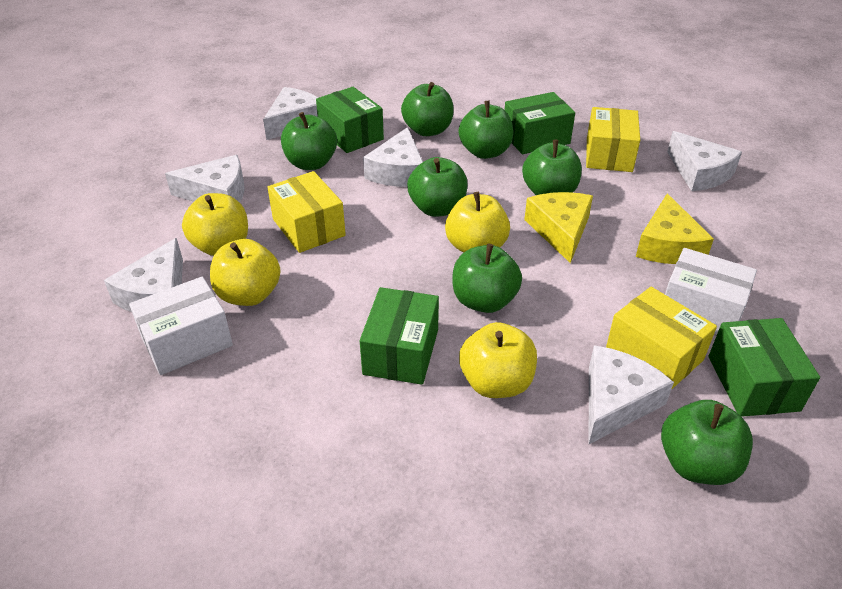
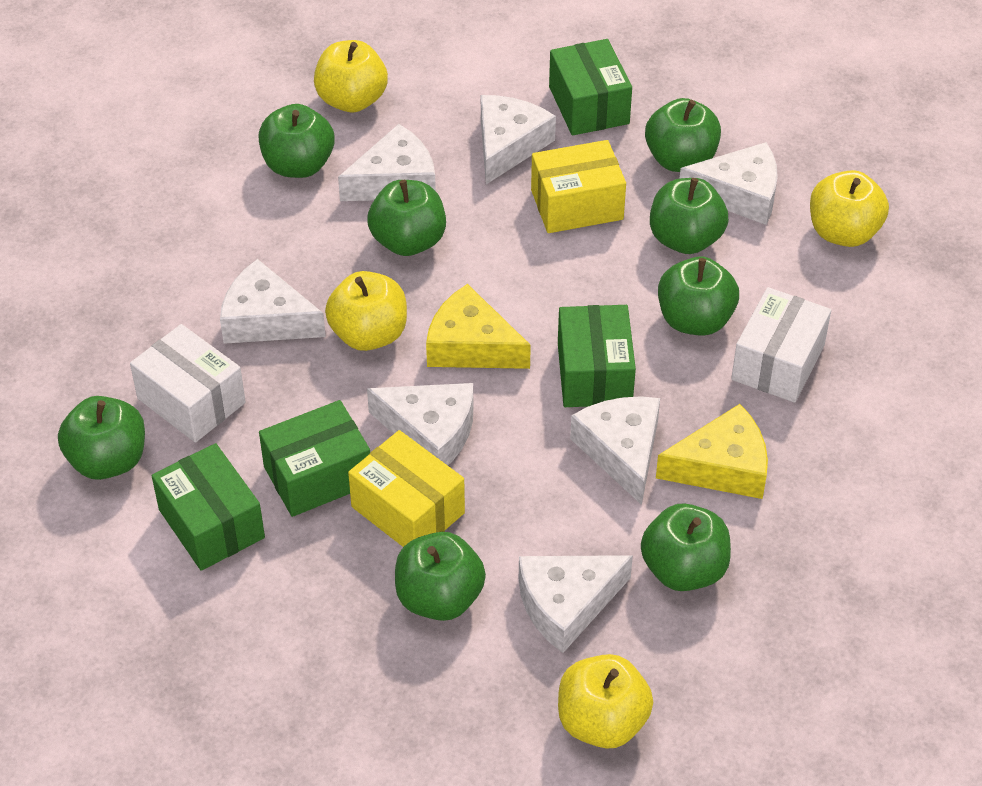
green apple: 7 -> 8
white cheese: 6 -> 7
yellow box: 3 -> 2

